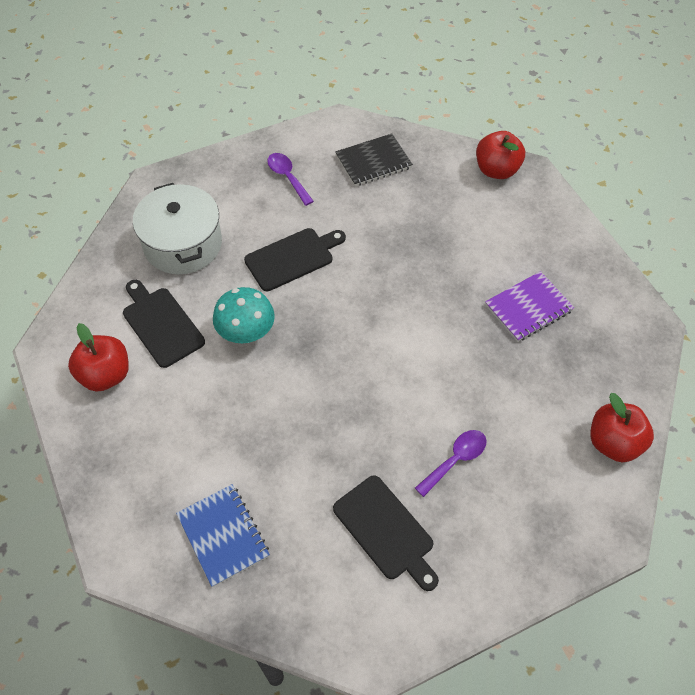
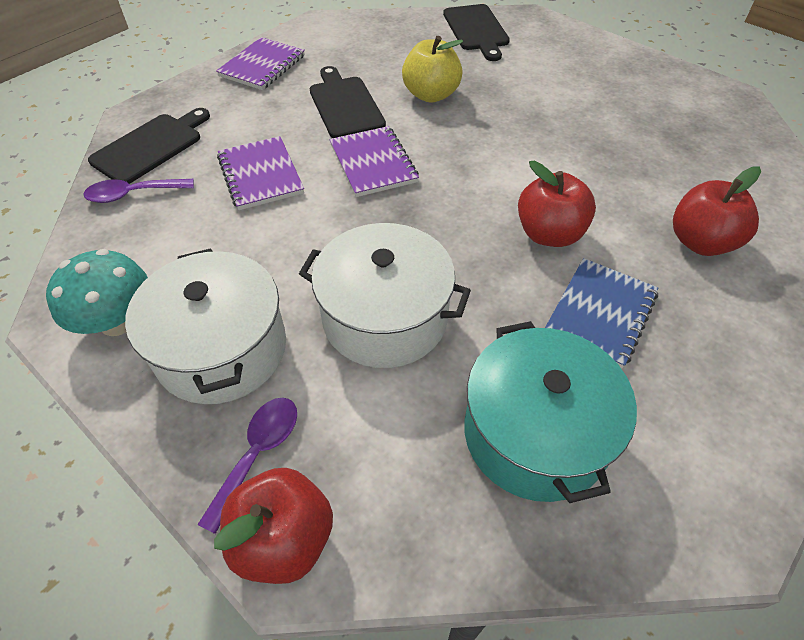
black notebook: 1 -> 0
purple notebook: 1 -> 3
turquoise pot: 0 -> 1
white pot: 1 -> 2
yellow apple: 0 -> 1

